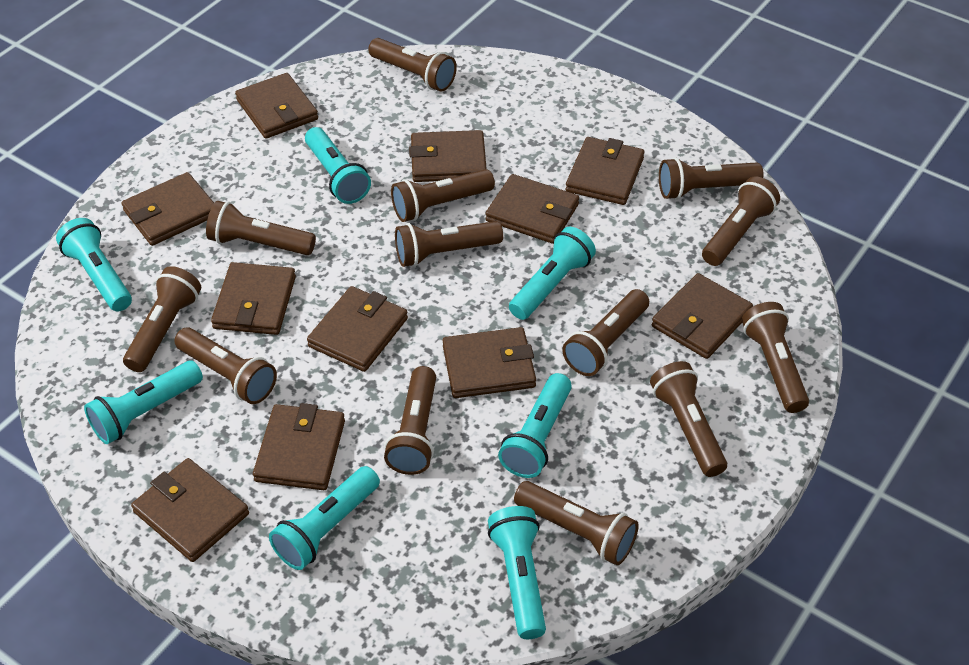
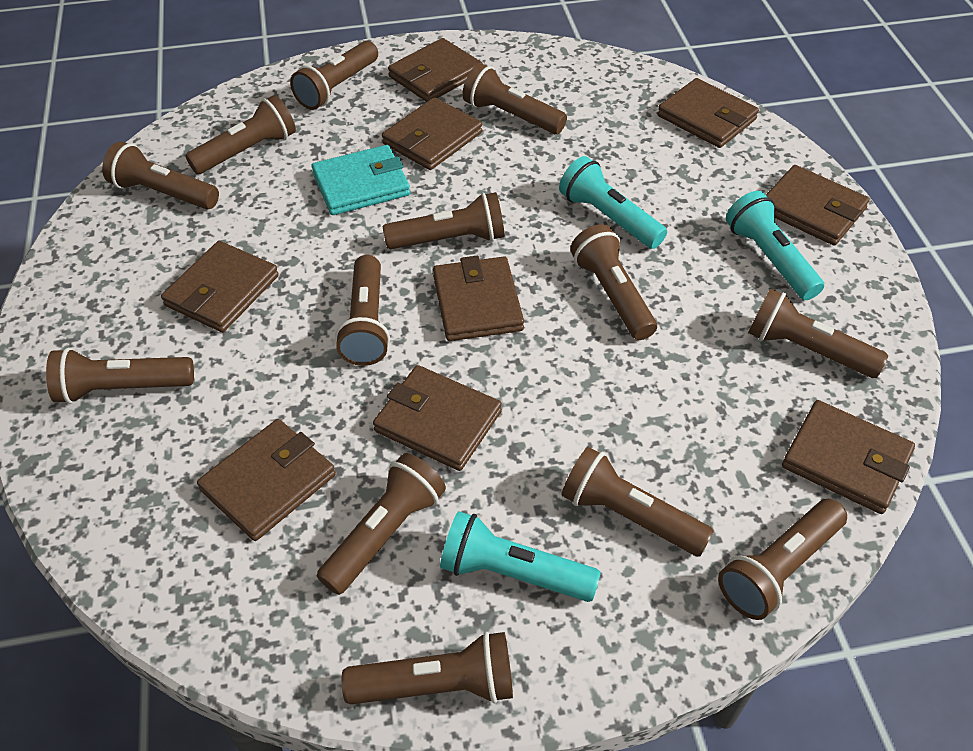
brown wallet: 11 -> 9
turquoise flashlight: 7 -> 3
turquoise wallet: 0 -> 1

